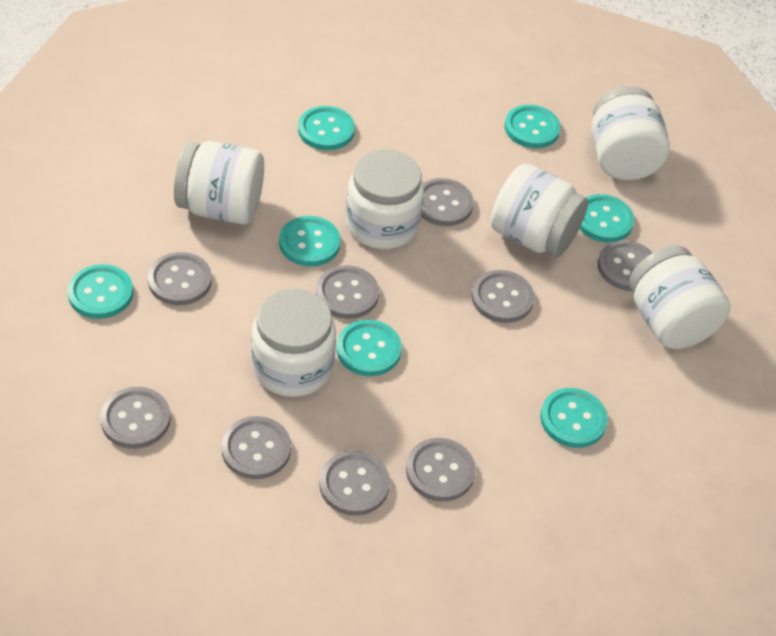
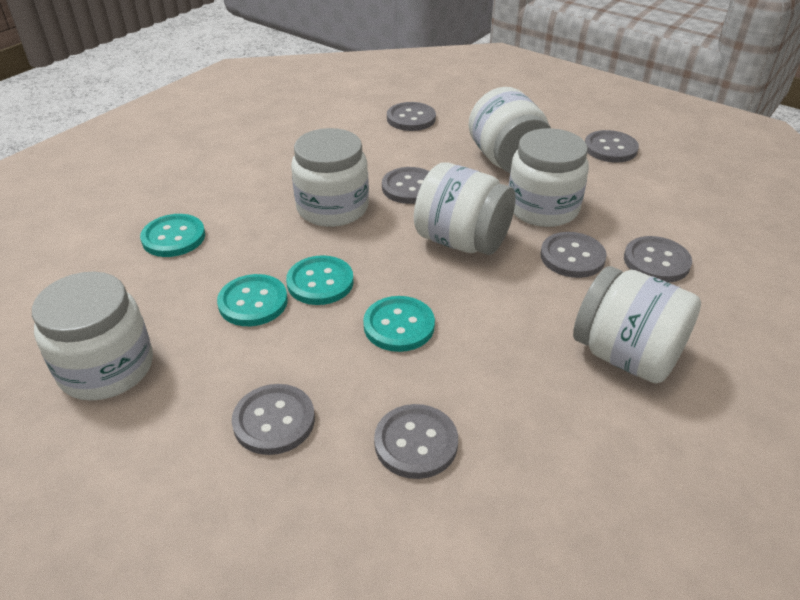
grey button: 9 -> 7
turquoise button: 7 -> 4

